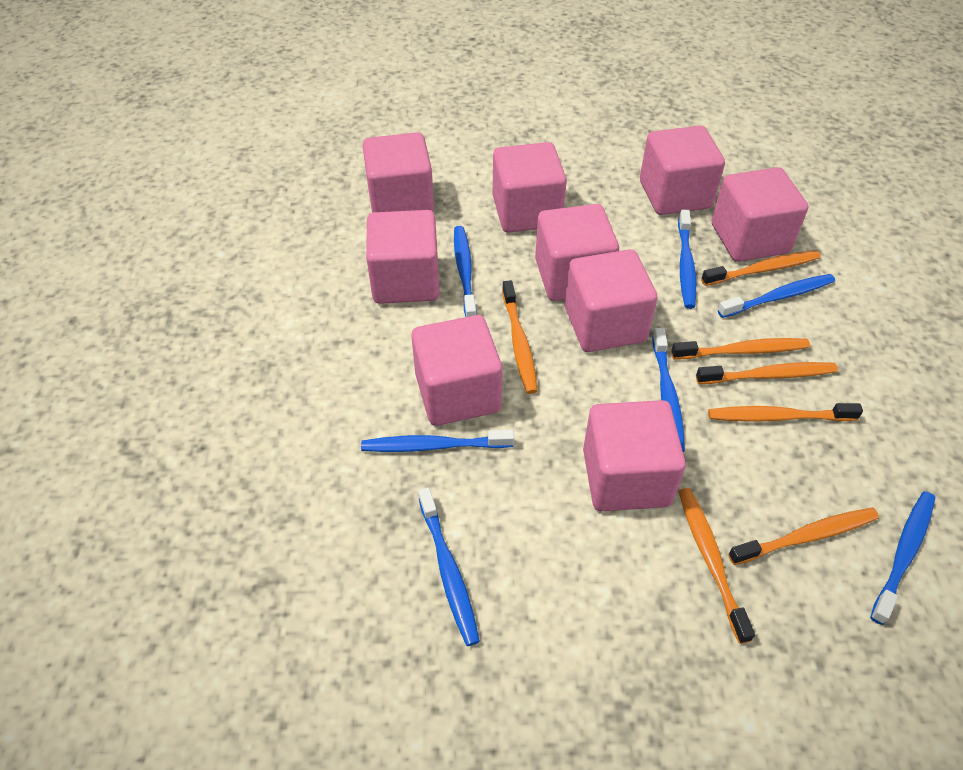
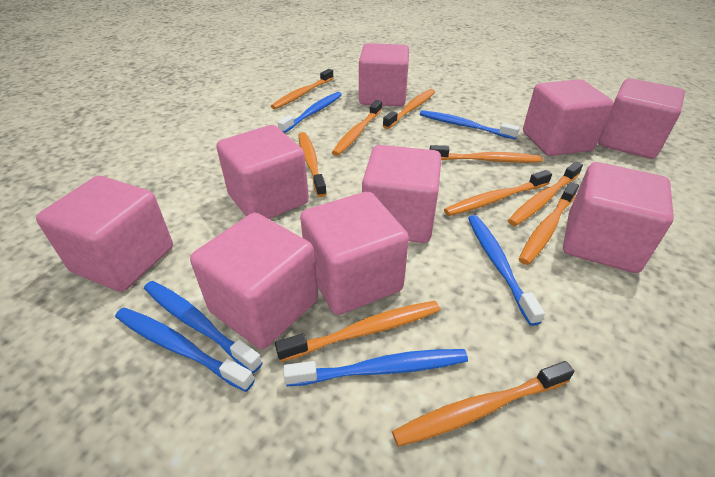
blue toothbrush: 7 -> 6
orange toothbrush: 7 -> 10

